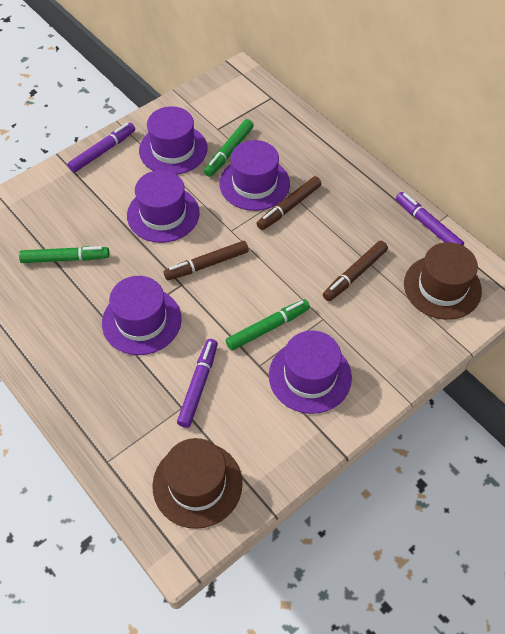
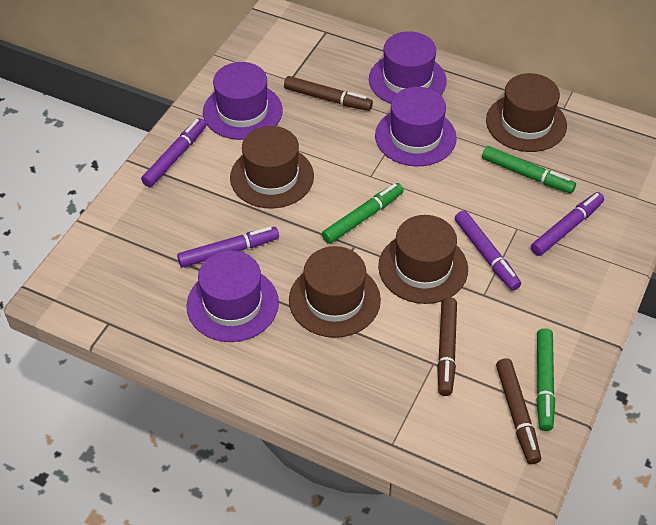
brown hat: 2 -> 4
purple hat: 5 -> 4
purple marker: 3 -> 4

